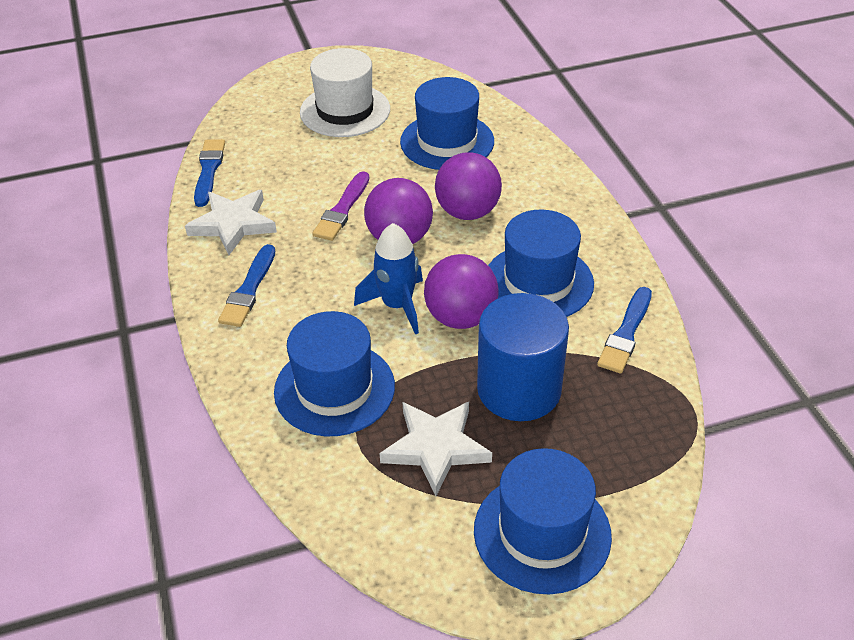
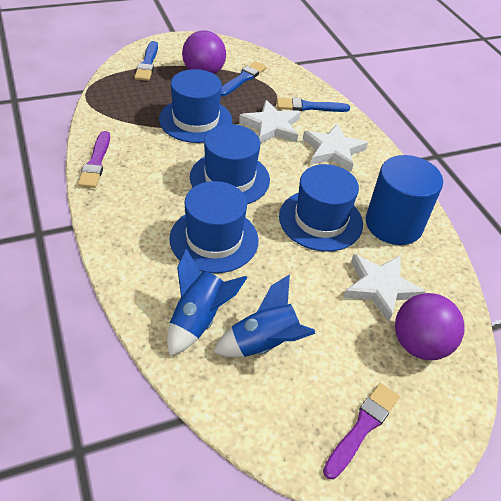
blue rocket: 1 -> 2
purple ball: 3 -> 2
purple brush: 1 -> 2
white hat: 1 -> 0
white star: 2 -> 3

